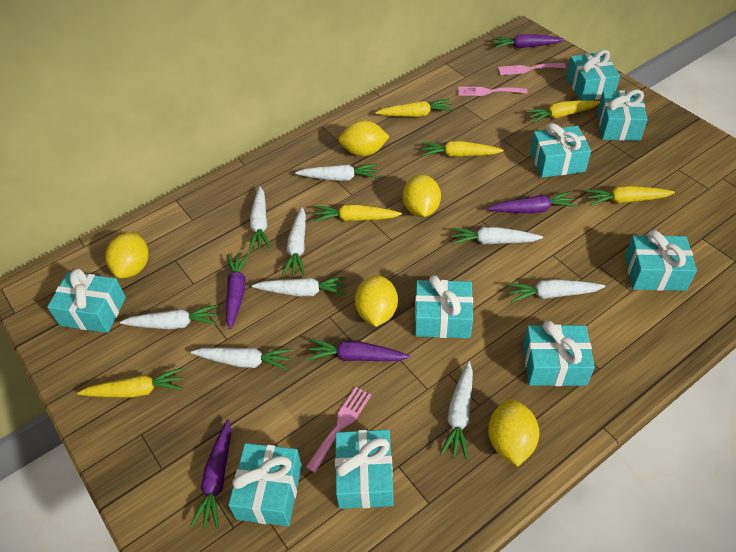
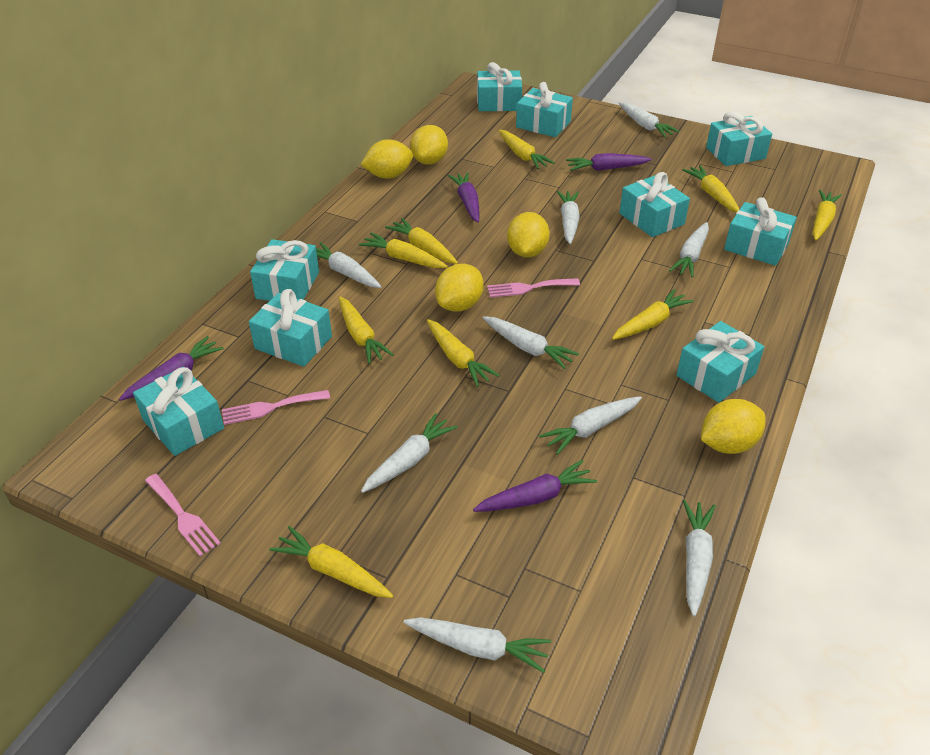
purple carrot: 5 -> 4
yellow carrot: 6 -> 9

